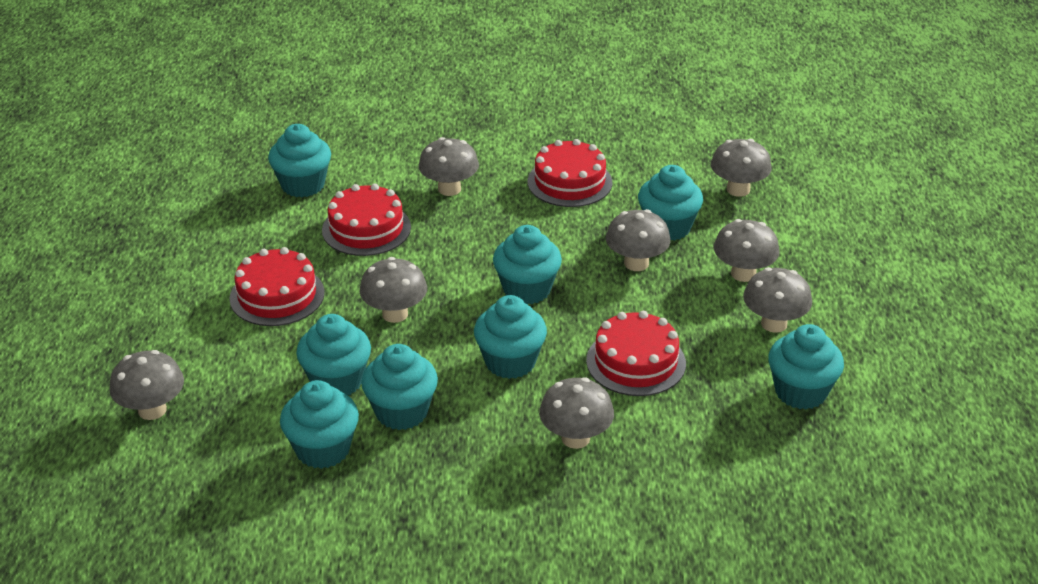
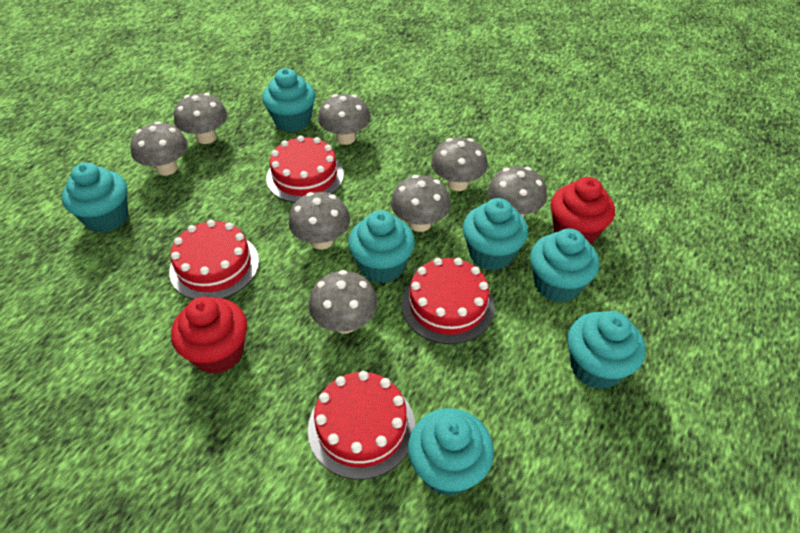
red cupcake: 0 -> 2
turquoise cupcake: 8 -> 7

